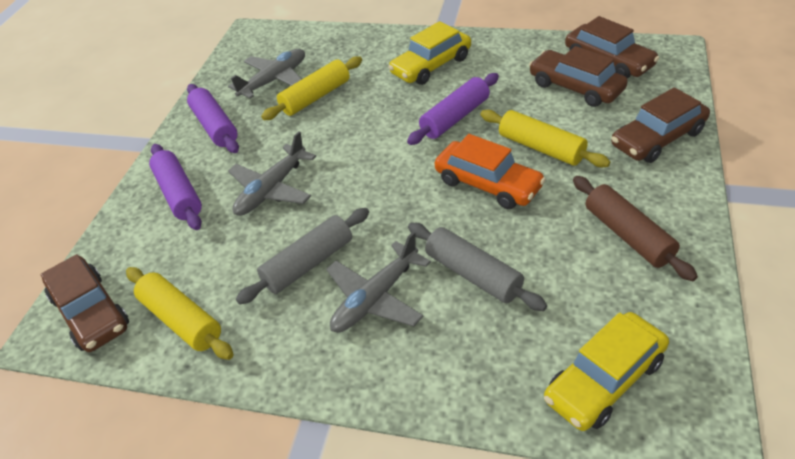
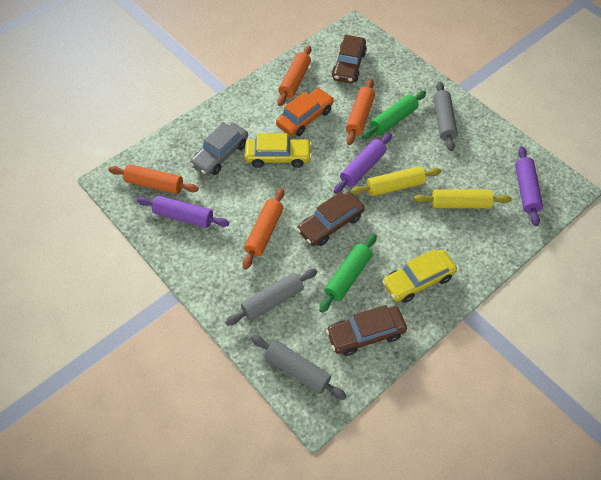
brown car: 4 -> 3
brown rolling pin: 1 -> 0
green rolling pin: 0 -> 2
grey car: 0 -> 1
grey plane: 3 -> 0
grey rolling pin: 2 -> 3
orange rolling pin: 0 -> 4
yellow rolling pin: 3 -> 2

